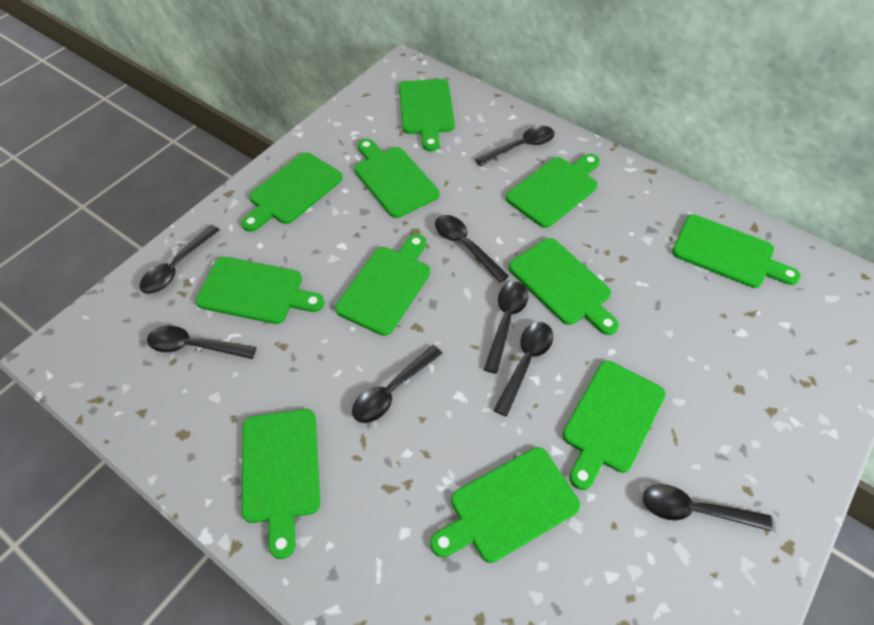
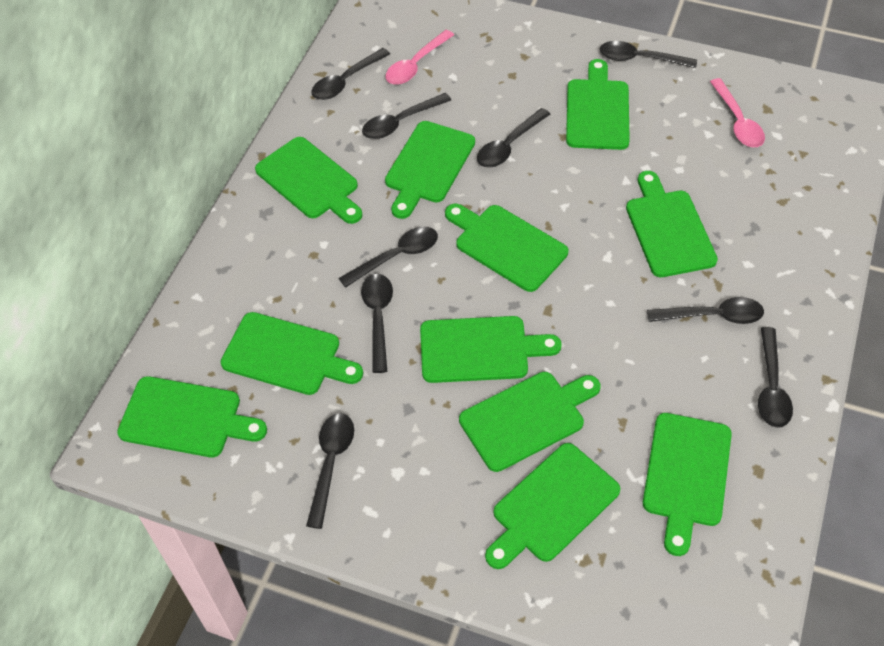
black spoon: 8 -> 9
pink spoon: 0 -> 2

